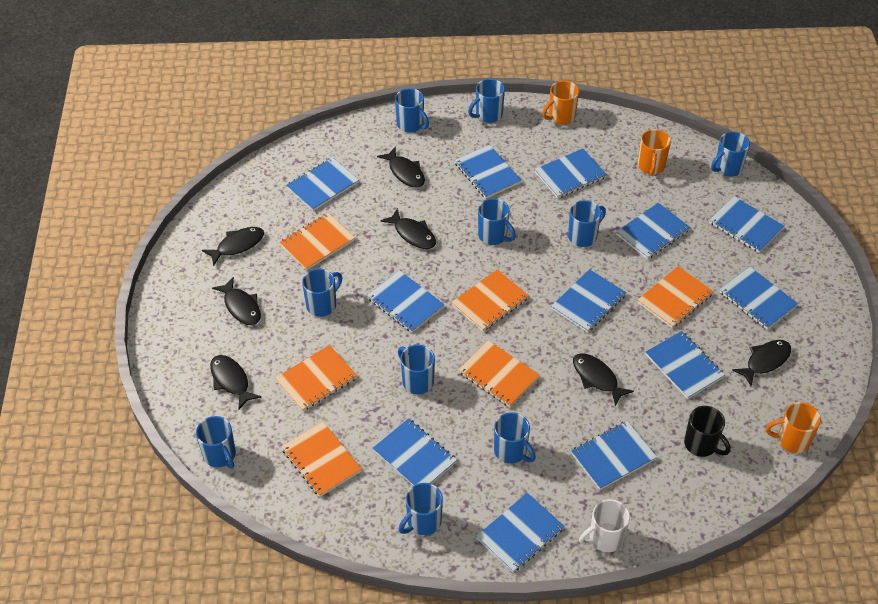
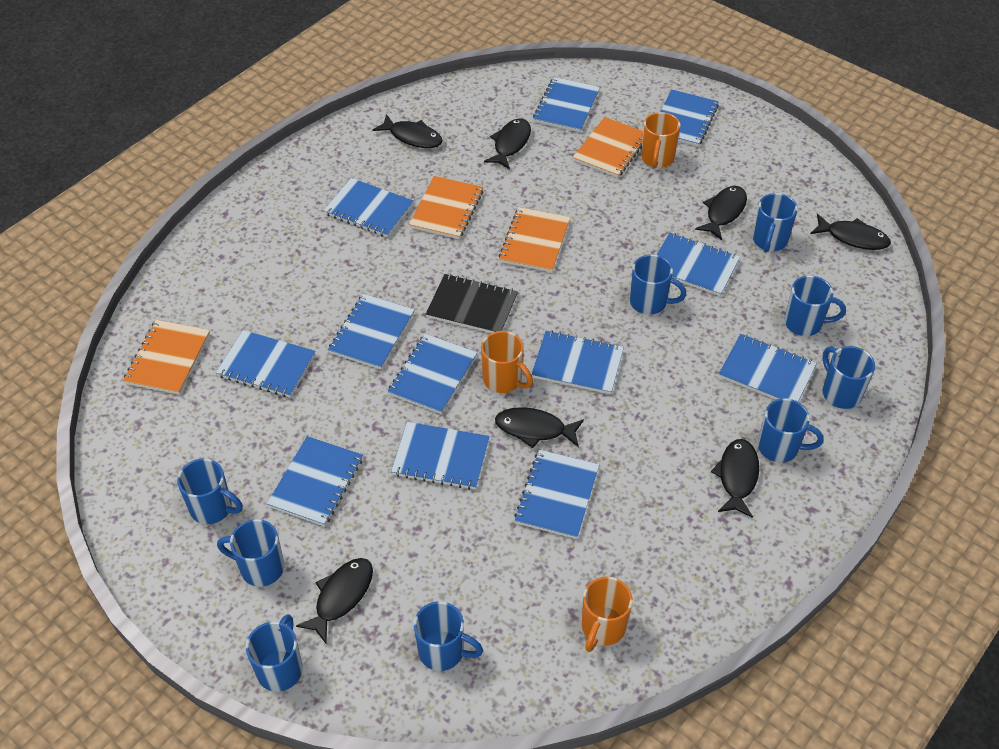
black mug: 1 -> 0
black notebook: 0 -> 1
blue mug: 10 -> 9
orange notebook: 6 -> 4
white mug: 1 -> 0

